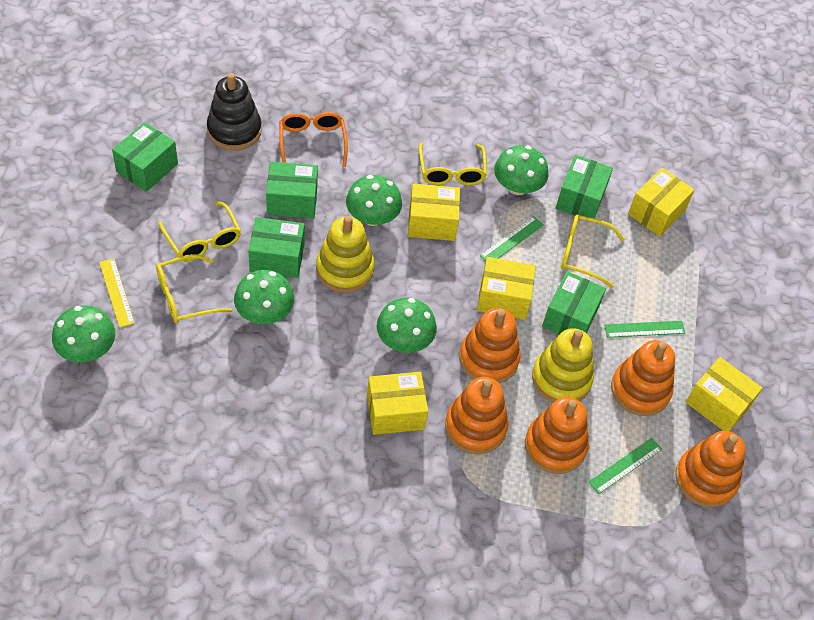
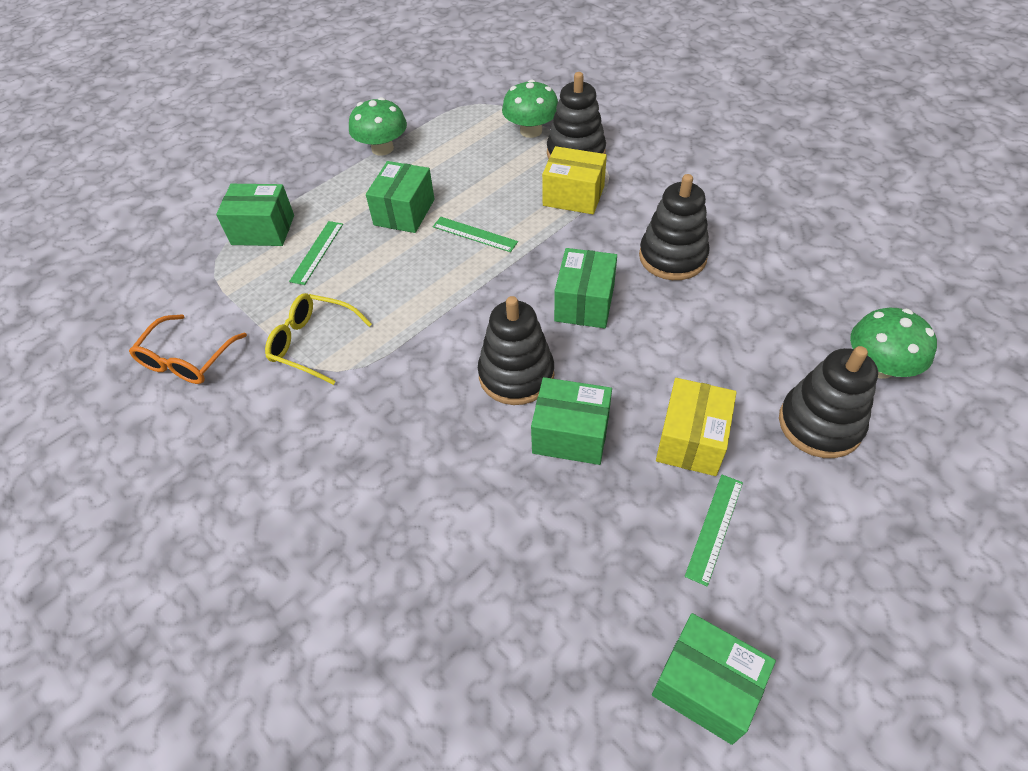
black stacking toy: 1 -> 4
green mushroom: 5 -> 3
orange stacking toy: 5 -> 0
yellow box: 5 -> 2
yellow glasses: 4 -> 1
yellow ruler: 1 -> 0
yellow stacking toy: 2 -> 0

